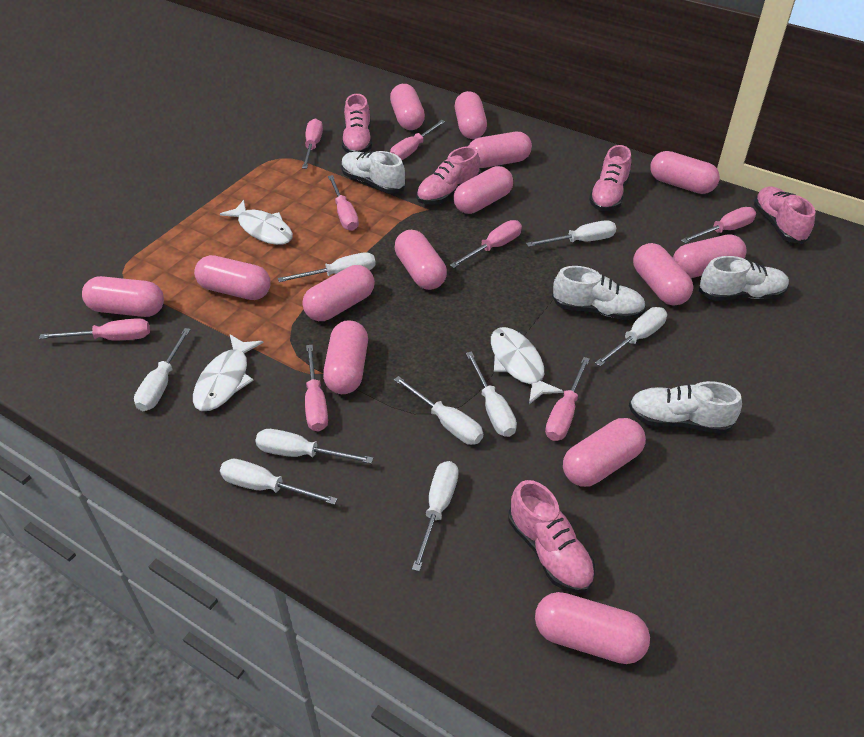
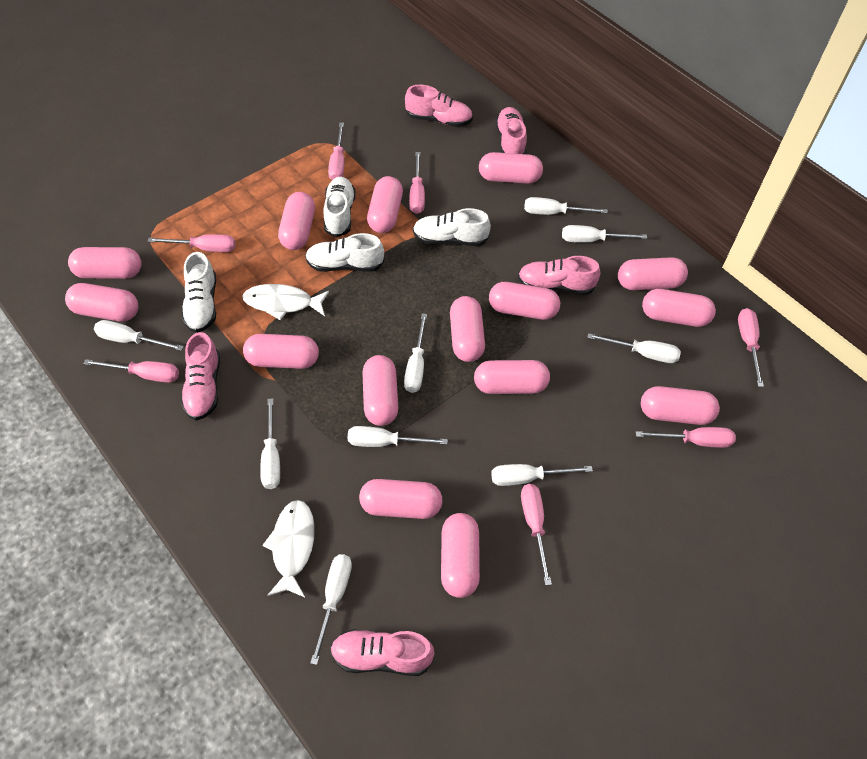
pink capsule: 14 -> 15
pink screwdriver: 8 -> 7
white fish: 3 -> 2

